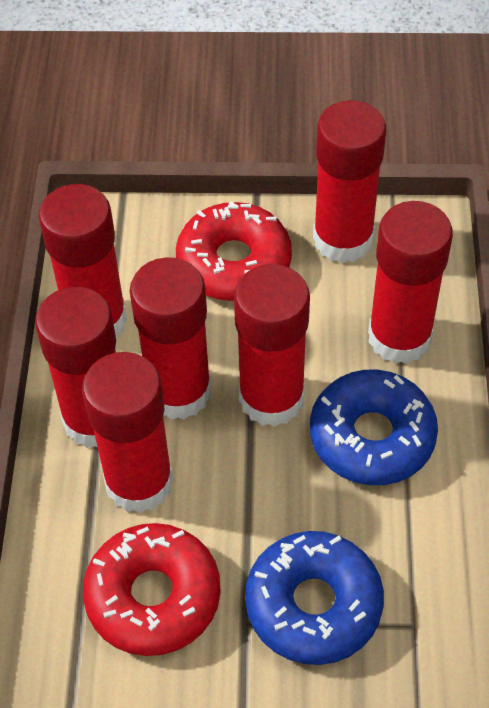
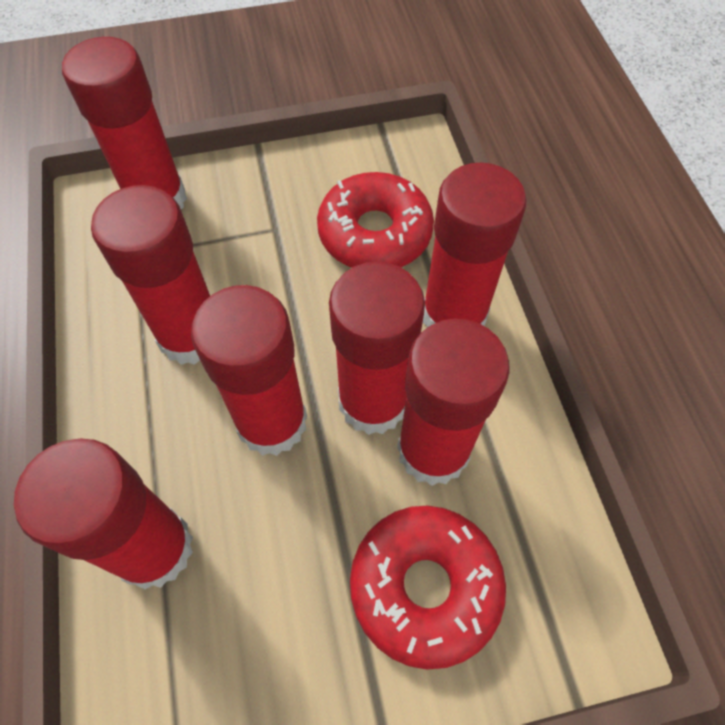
blue donut: 2 -> 0

